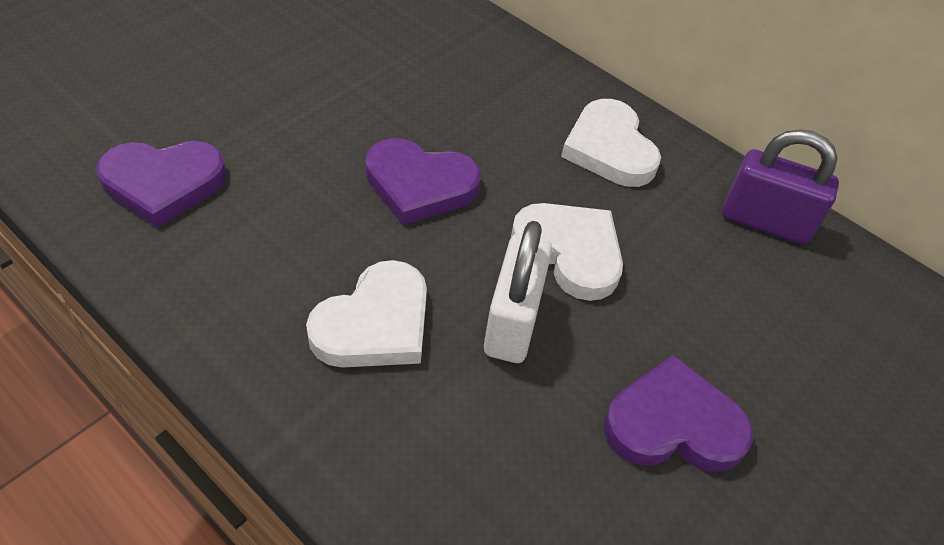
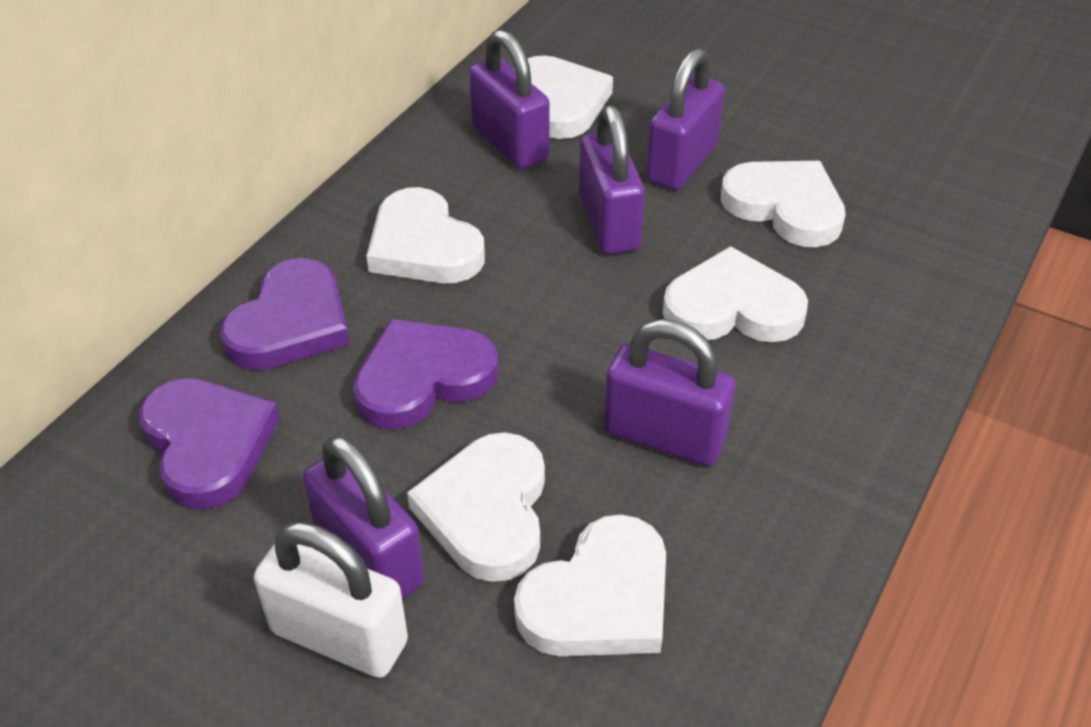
purple padlock: 1 -> 5
white heart: 3 -> 6

